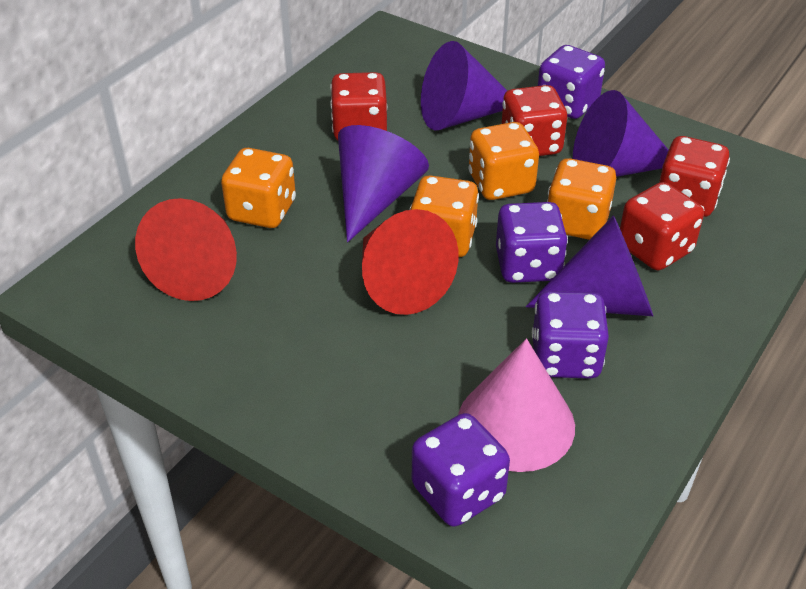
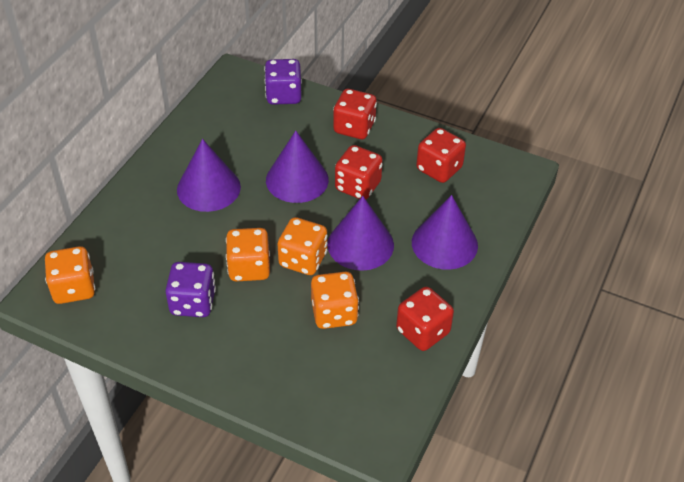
pink cone: 1 -> 0
purple dice: 4 -> 2
red cone: 2 -> 0

